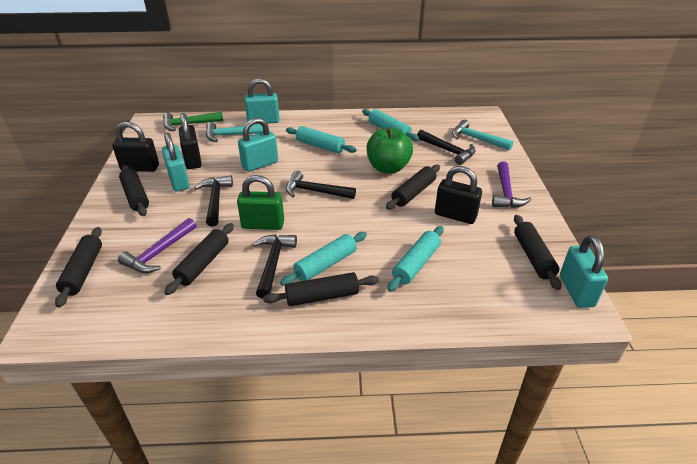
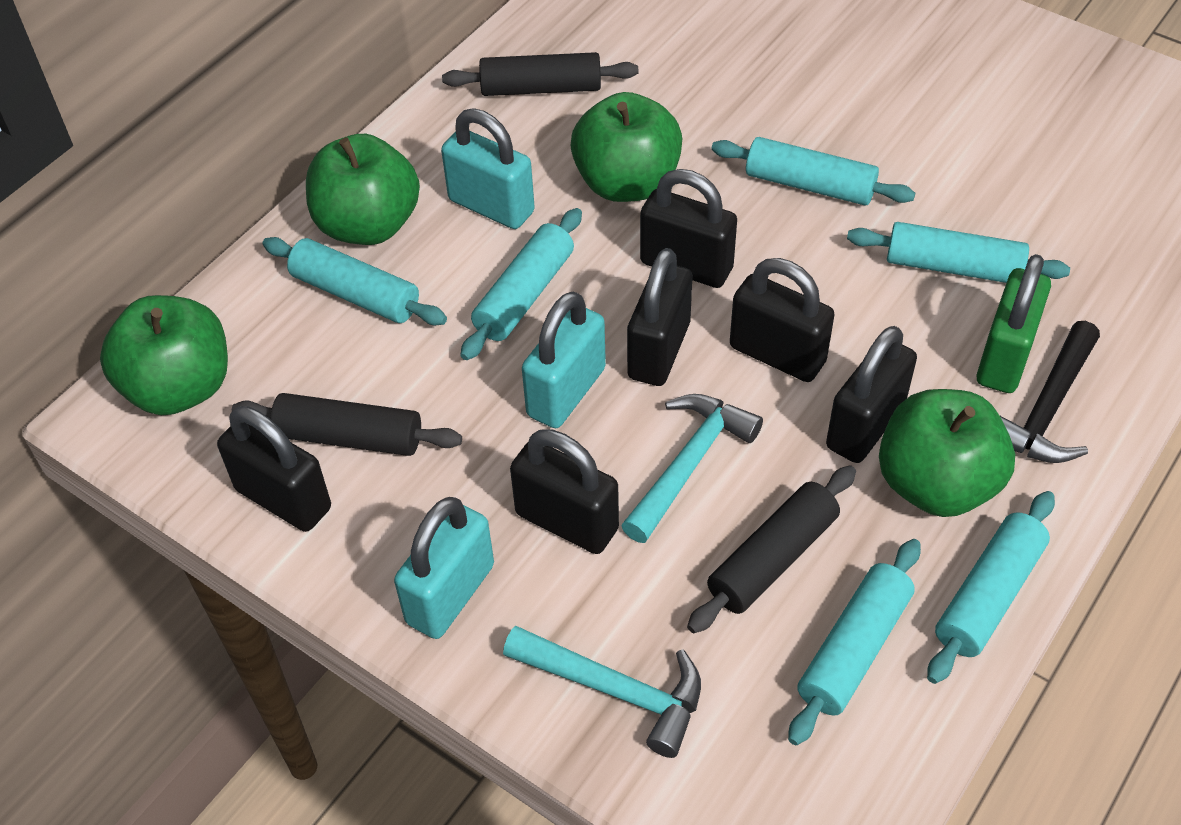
black hammer: 4 -> 1
black padlock: 3 -> 6
black rolling pin: 6 -> 3
green apple: 1 -> 4
green hammer: 1 -> 0
purple hammer: 2 -> 0
turquoise padlock: 4 -> 3
turquoise rolling pin: 4 -> 6

